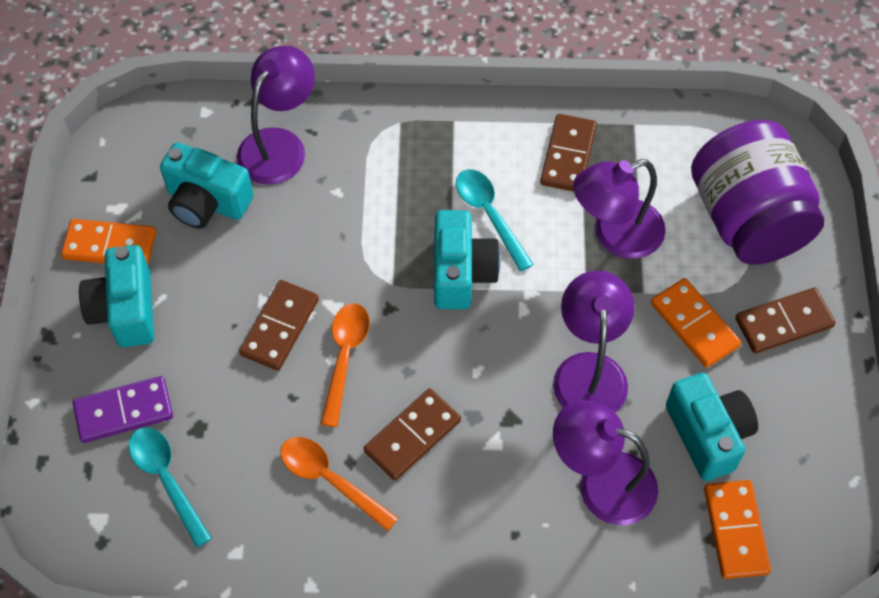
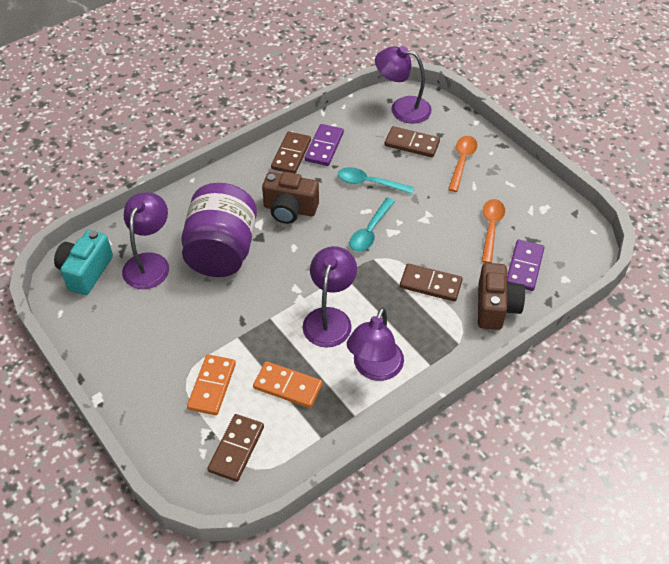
brown camera: 0 -> 2
orange domino: 3 -> 2
purple domino: 1 -> 2
turquoise camera: 4 -> 1

